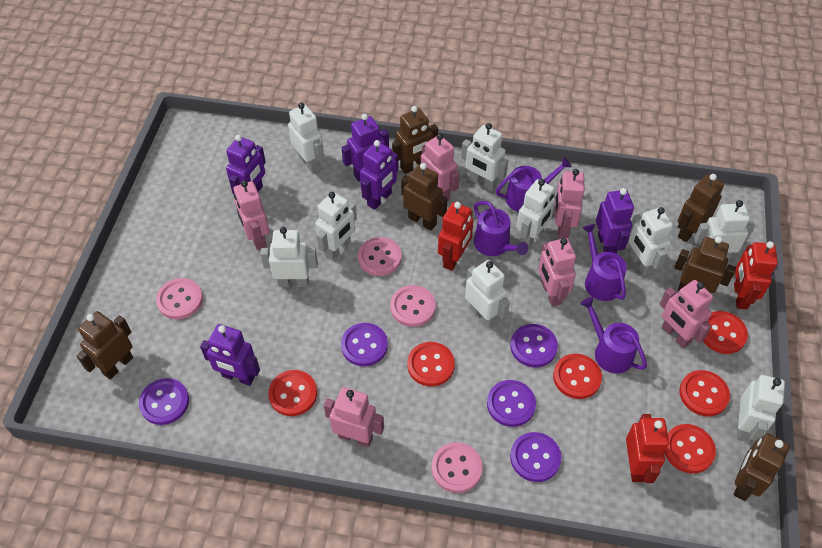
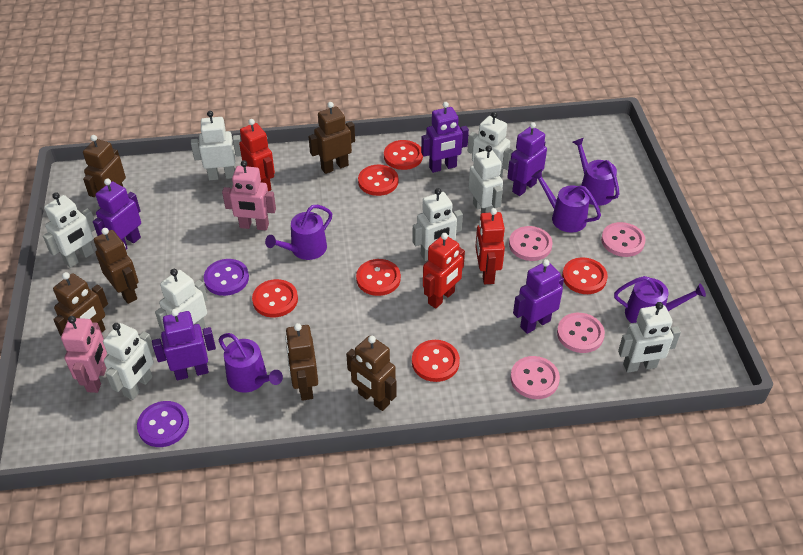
pink robot: 6 -> 2
purple button: 5 -> 2
purple watering can: 4 -> 5
white robot: 9 -> 8

